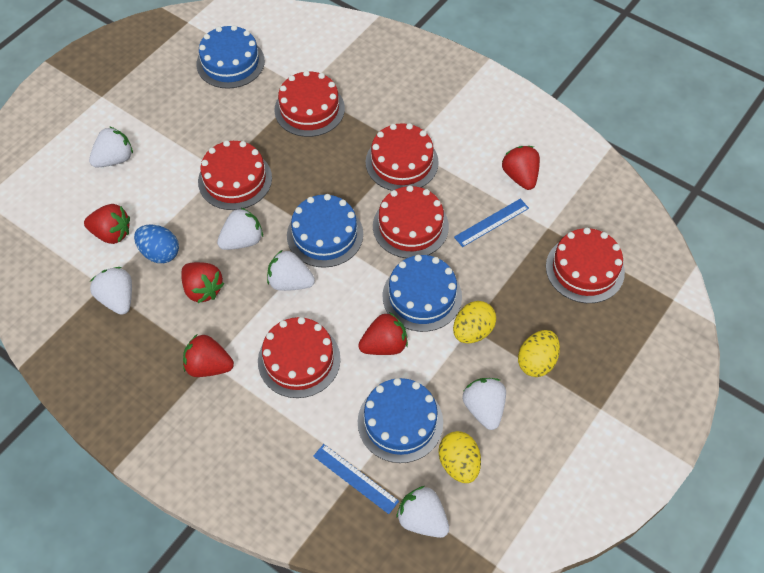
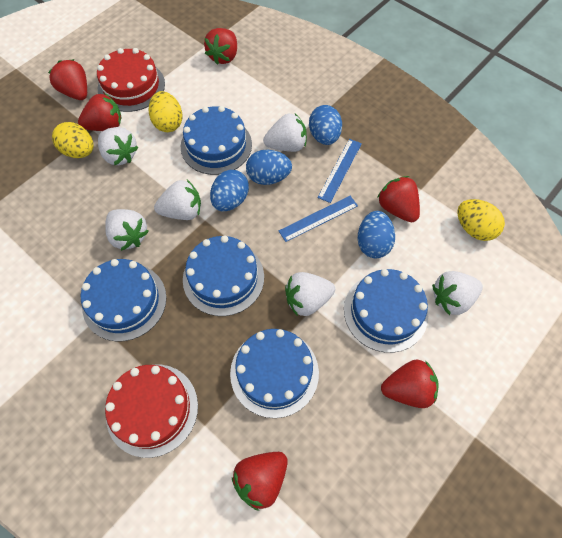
blue cake: 4 -> 5
blue egg: 1 -> 4
red cake: 6 -> 2
red strawberry: 5 -> 6

